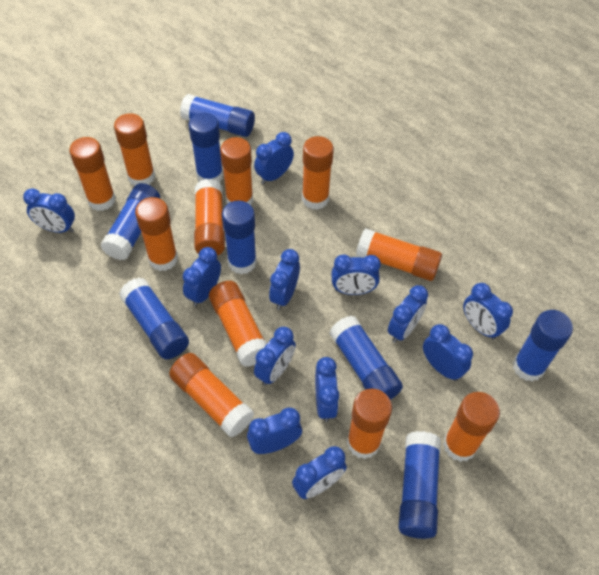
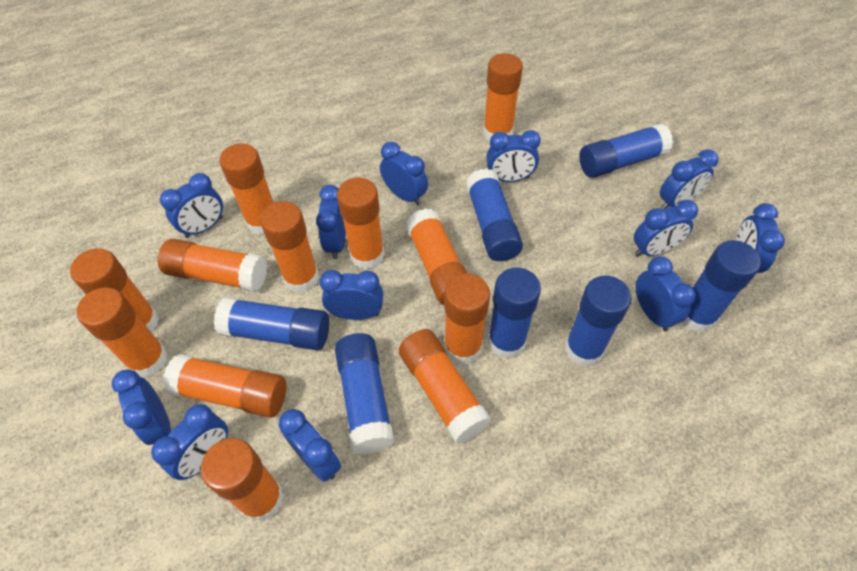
blue glue stick: 8 -> 7
orange glue stick: 11 -> 12

